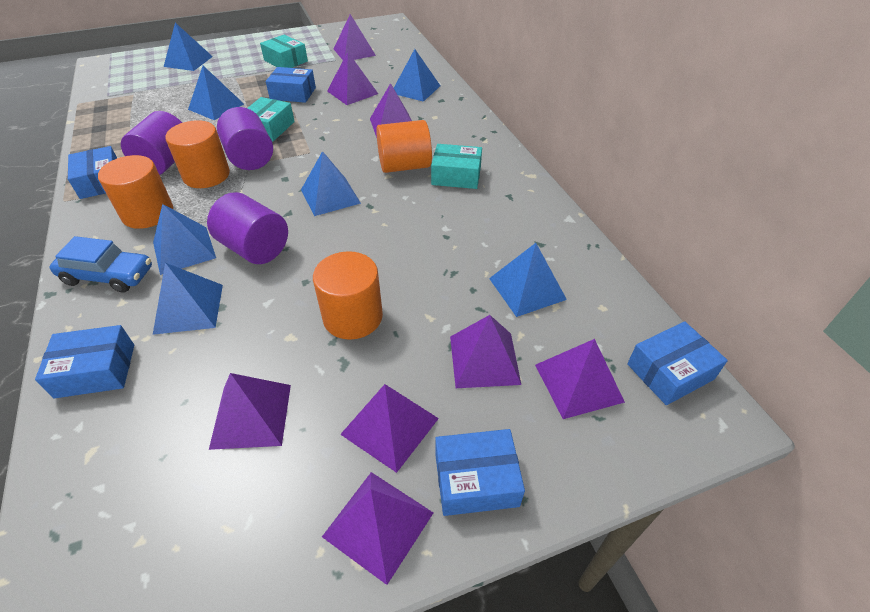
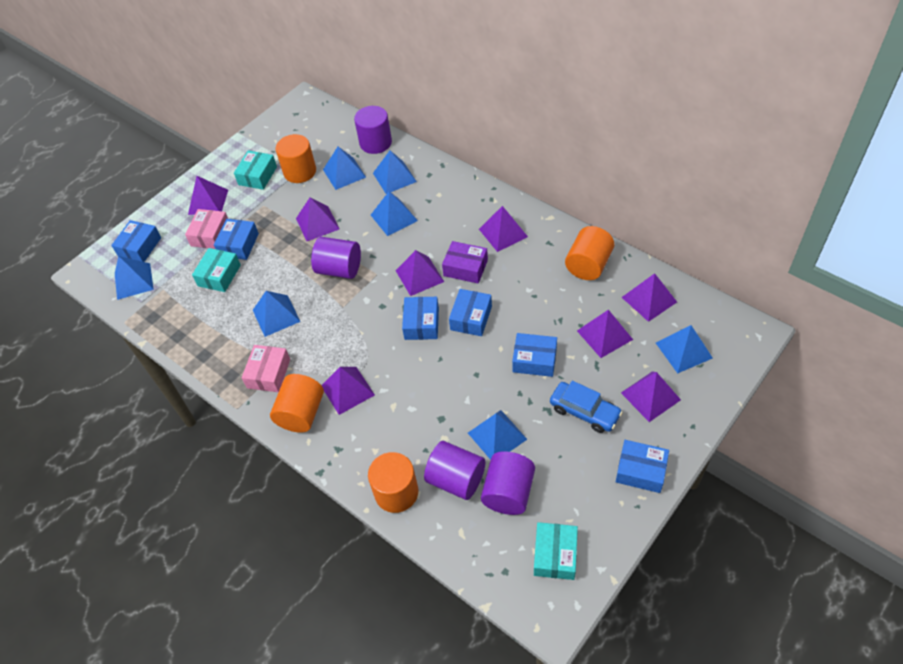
blue box: 5 -> 6
pink box: 0 -> 2
purple box: 0 -> 1
purple cylinder: 3 -> 4

